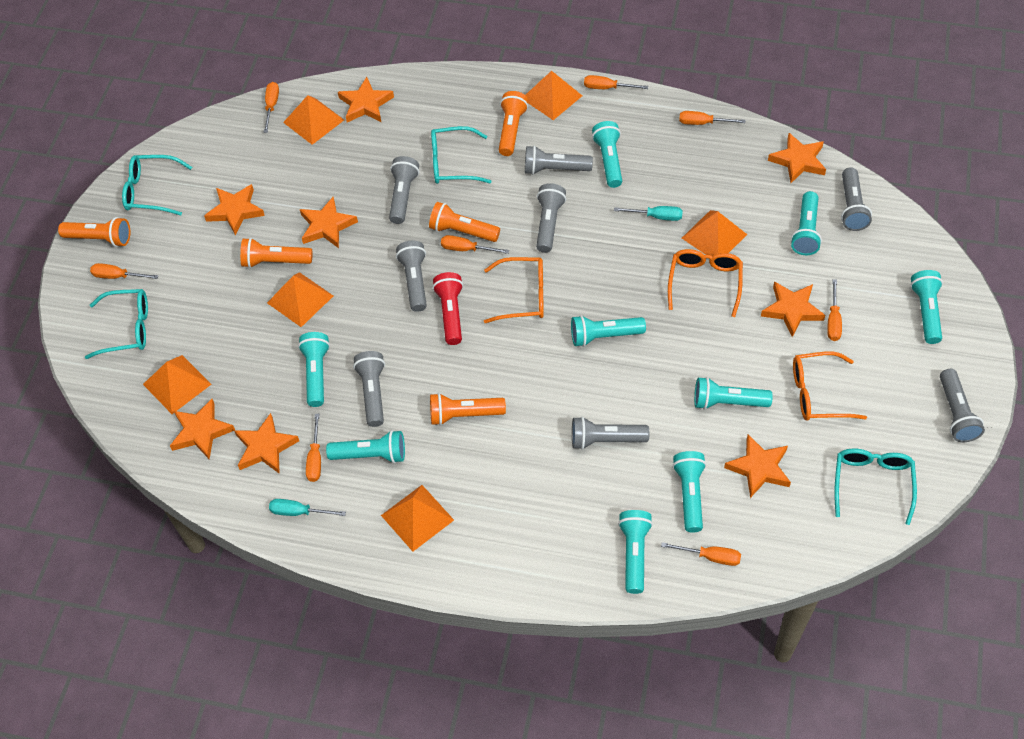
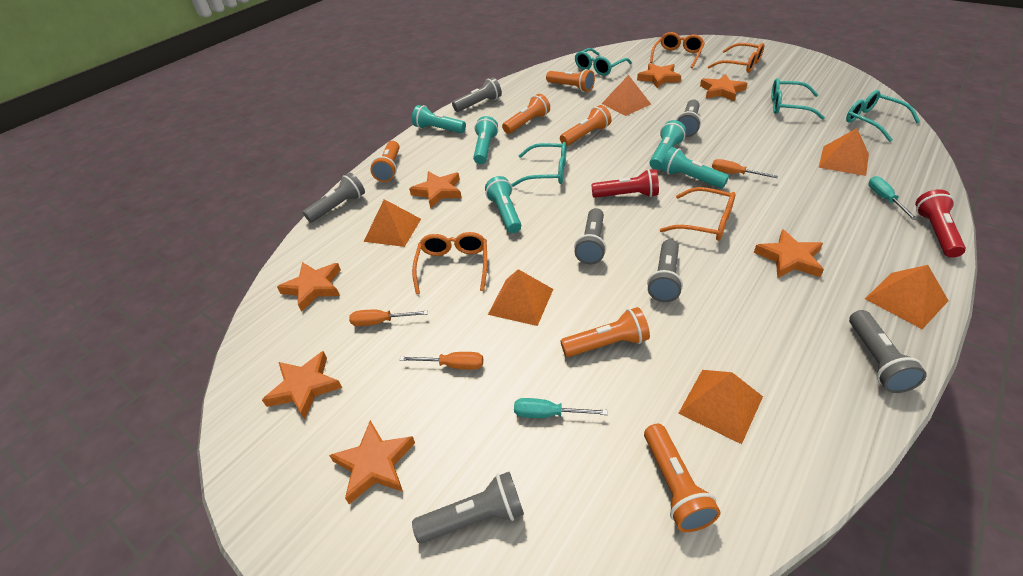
grey flashlight: 8 -> 7
orange flashlight: 5 -> 6
orange glasses: 3 -> 4
orange screwdriver: 8 -> 3
orange star: 8 -> 7
red flashlight: 1 -> 2
turquoise flashlight: 9 -> 5

